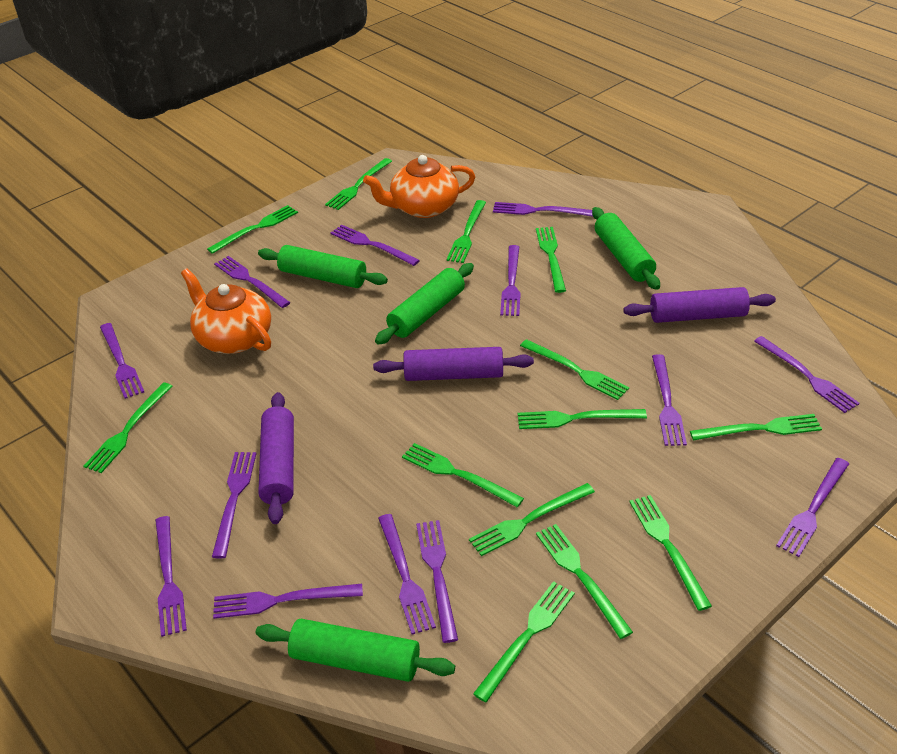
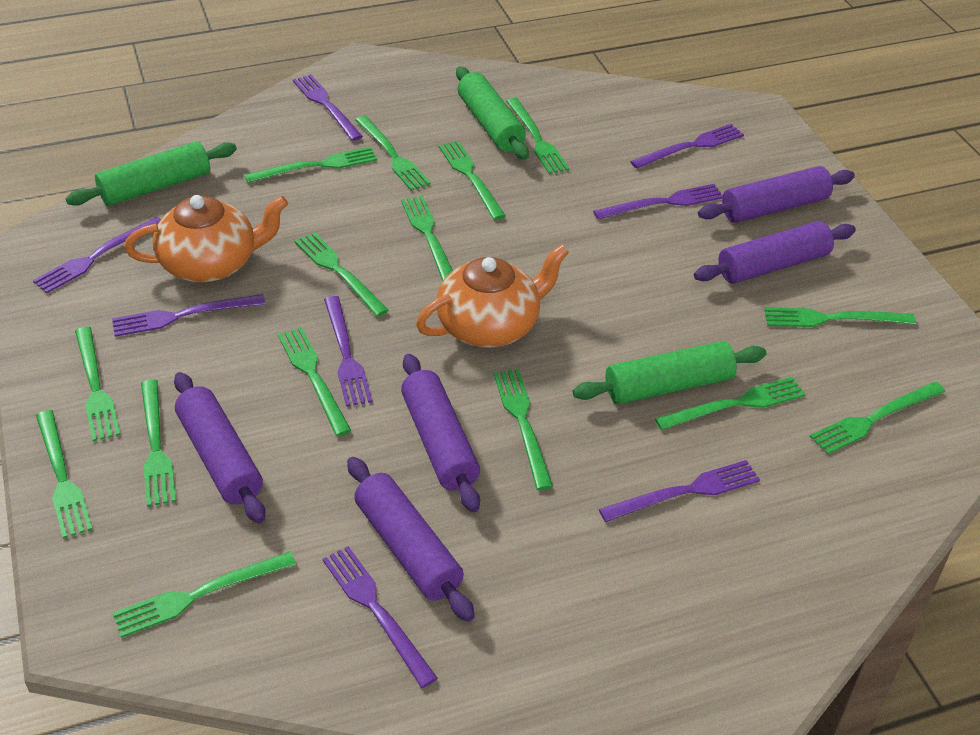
green fork: 13 -> 15
green rolling pin: 4 -> 3
purple fork: 13 -> 8
purple rolling pin: 3 -> 5

